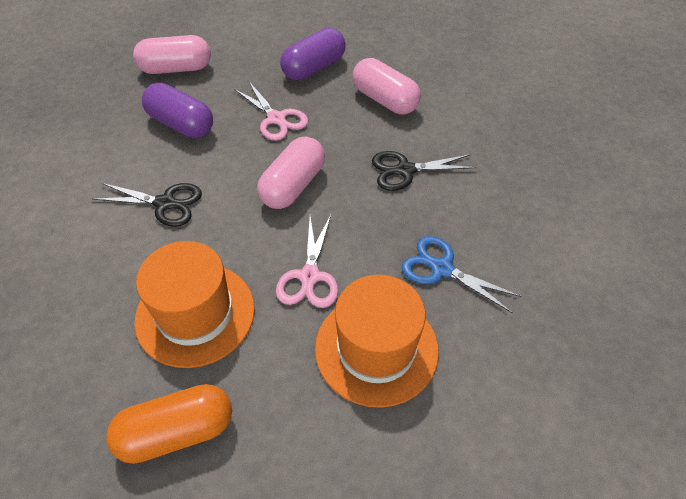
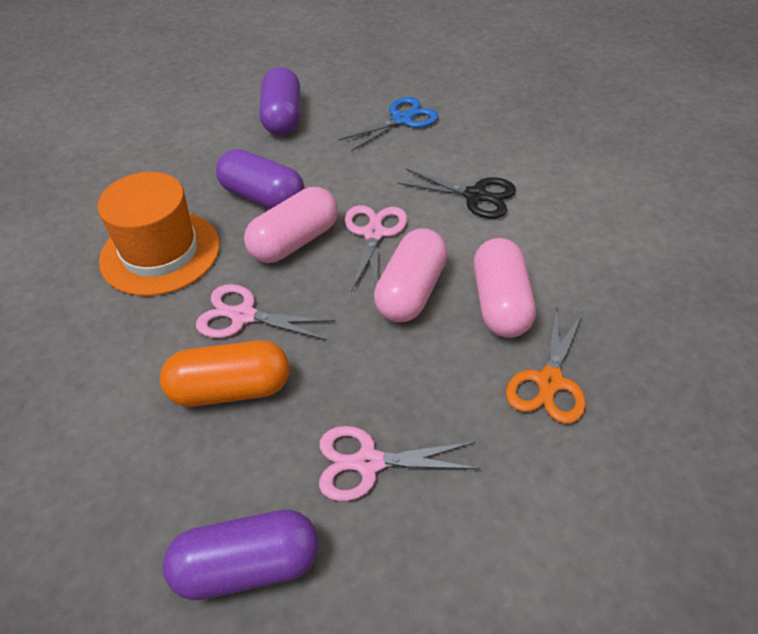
black scissors: 2 -> 1
orange hat: 2 -> 1
orange scissors: 0 -> 1
pink scissors: 2 -> 3
purple capsule: 2 -> 3

